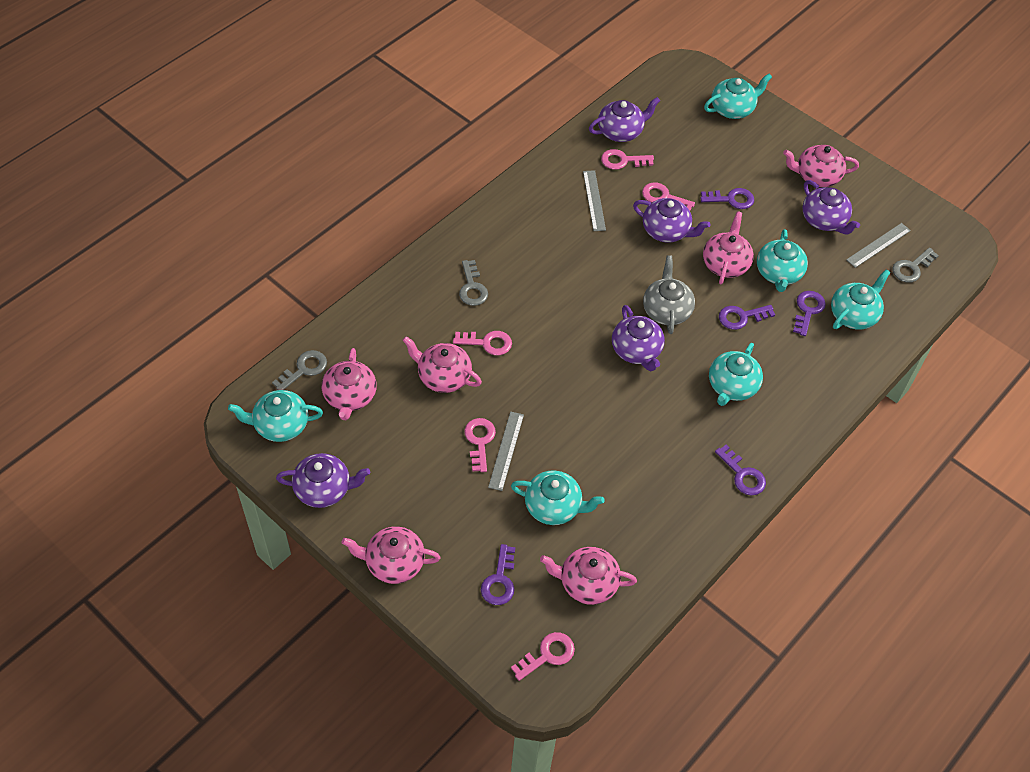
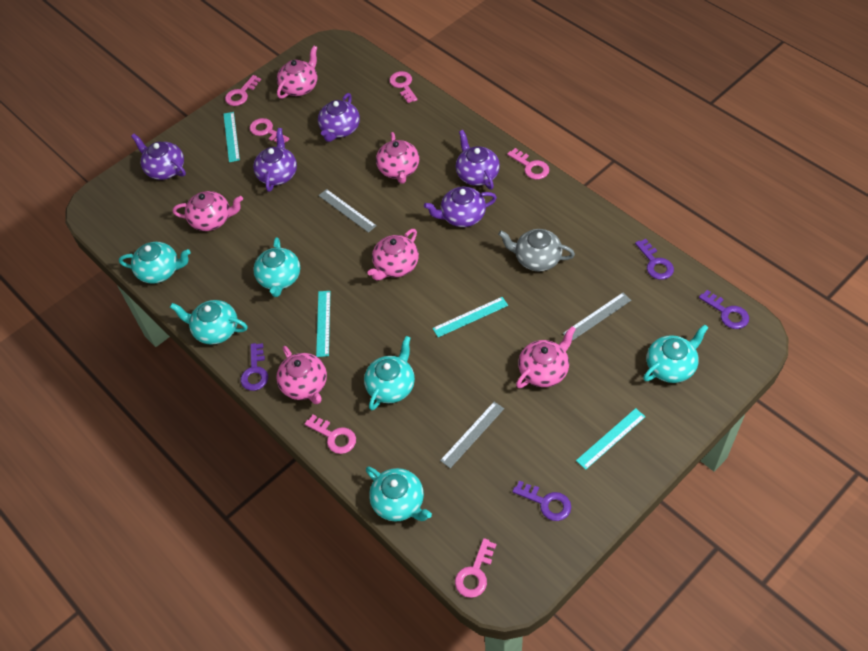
grey key: 3 -> 0
pink key: 5 -> 6
purple key: 5 -> 4
turquoise ruler: 0 -> 4

